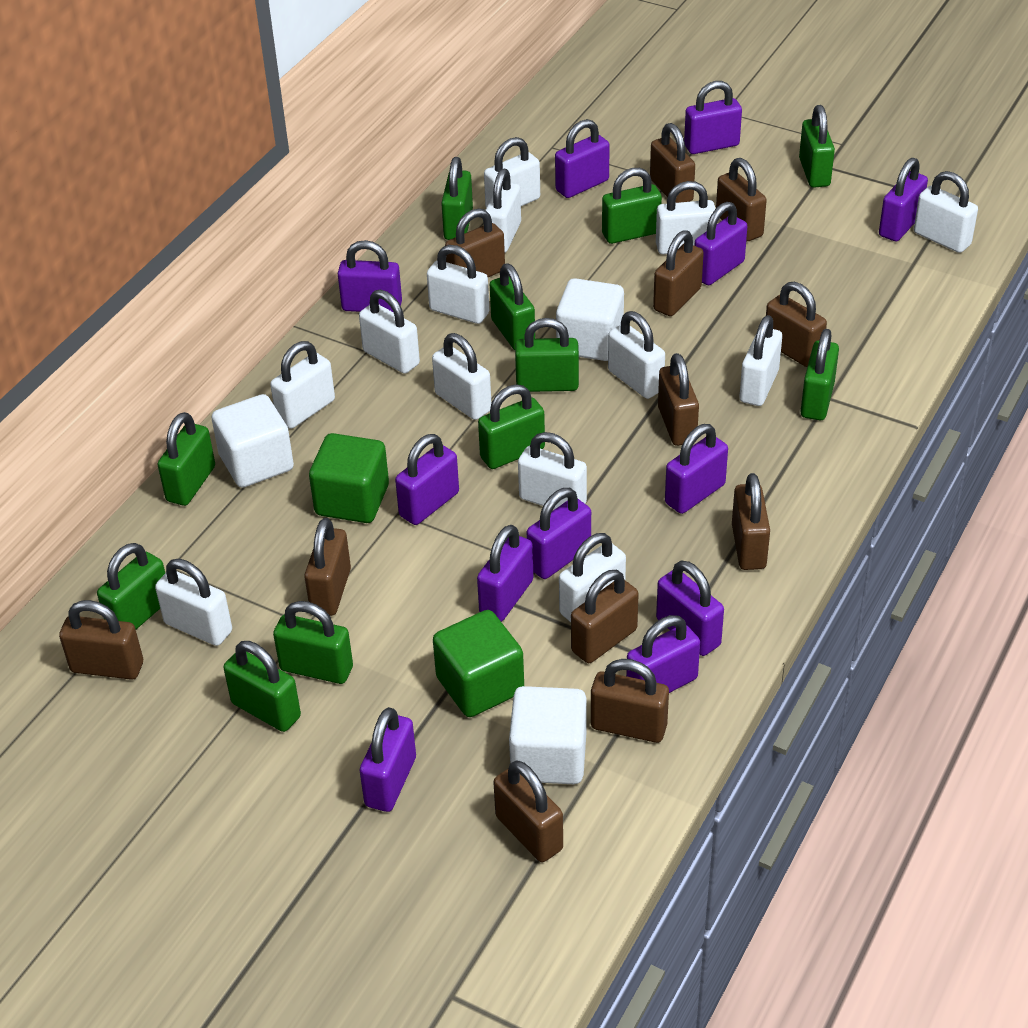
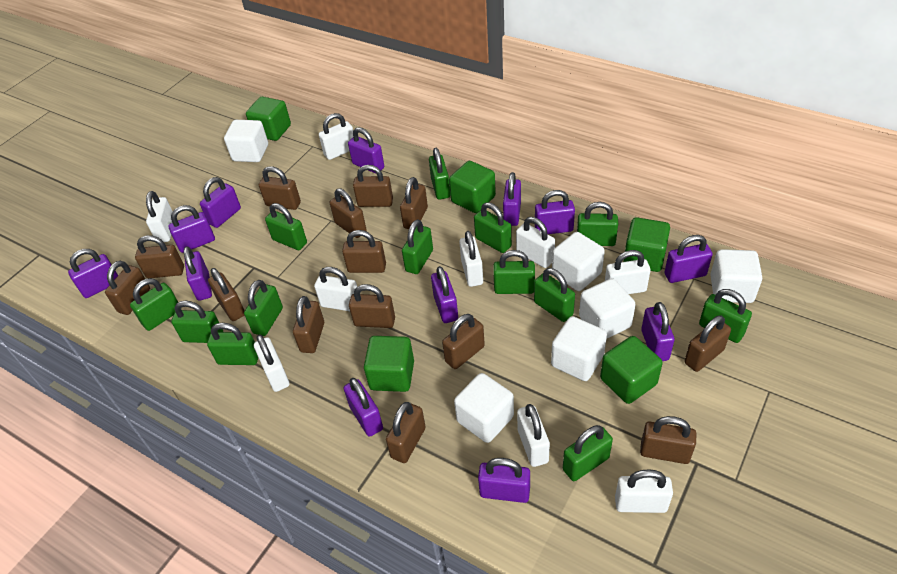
brown padlock: 12 -> 14
green cube: 2 -> 5
green padlock: 11 -> 13
white cube: 3 -> 6
white padlock: 13 -> 9

